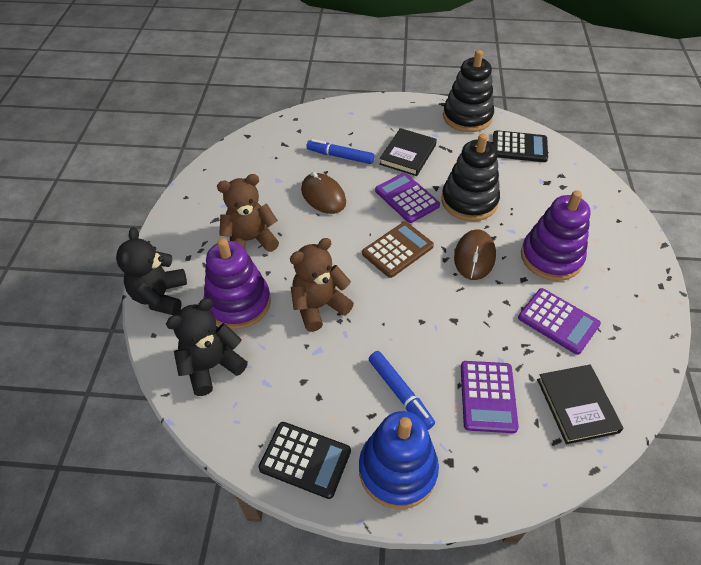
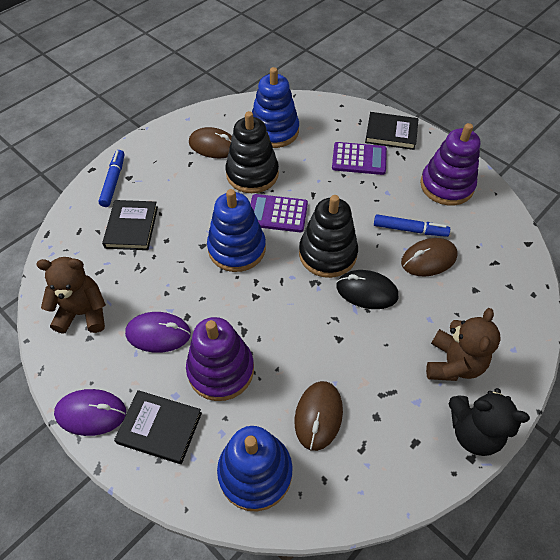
black book: 2 -> 3
black calculator: 2 -> 0
black mouse: 0 -> 1
black teddy bear: 2 -> 1
blue stacking toy: 1 -> 3
brown calculator: 1 -> 0
brown mouse: 2 -> 3
purple calculator: 3 -> 2
purple mouse: 0 -> 2

